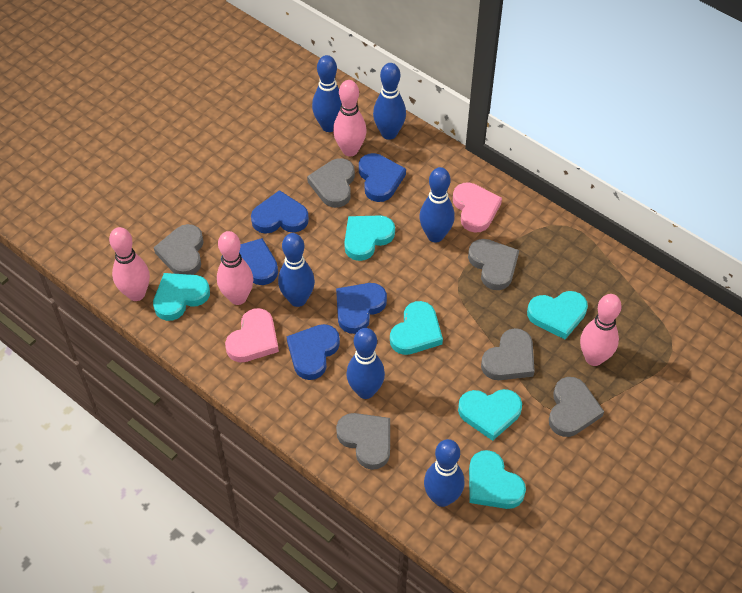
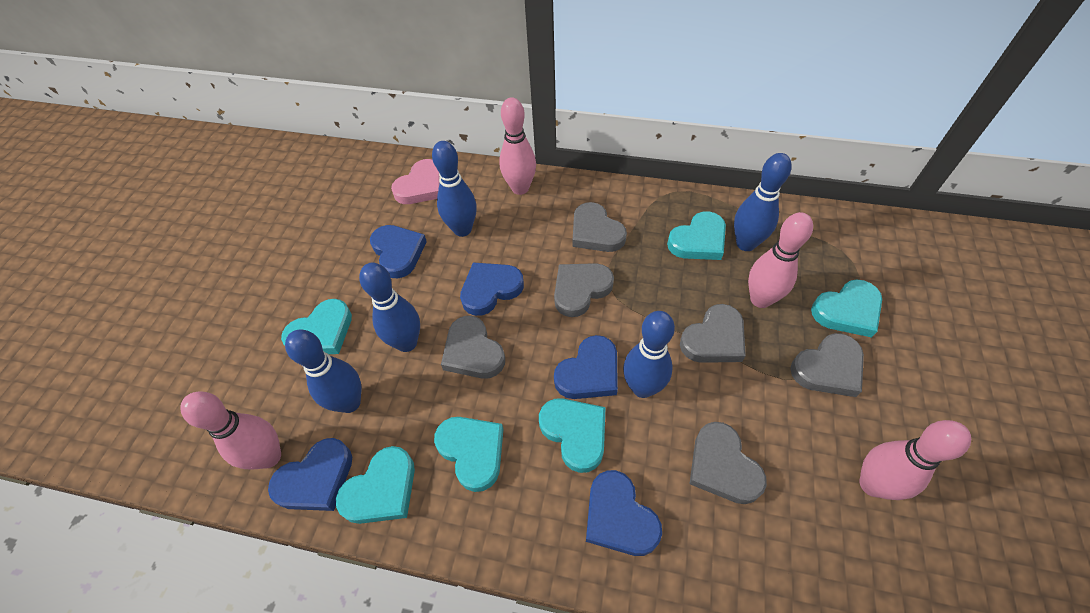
blue bowling pin: 6 -> 5
pink heart: 2 -> 1

